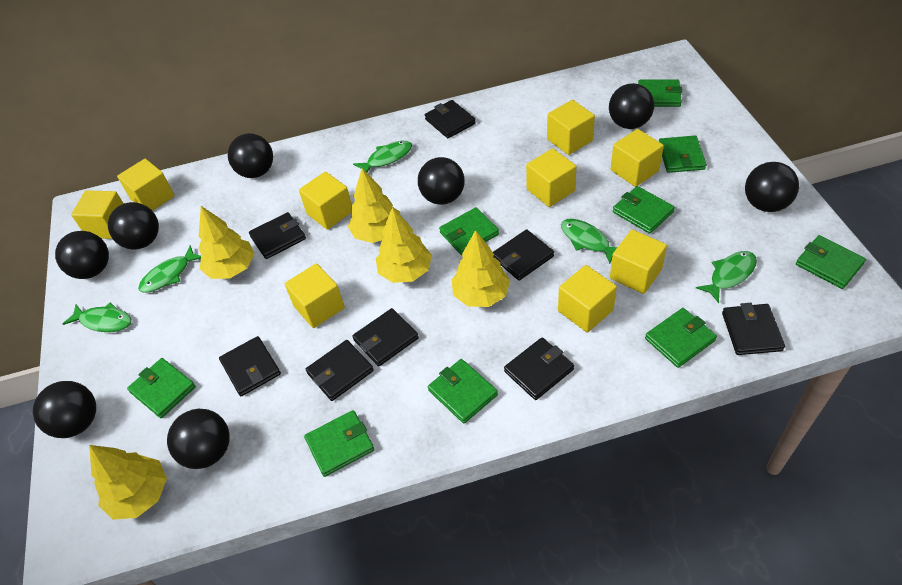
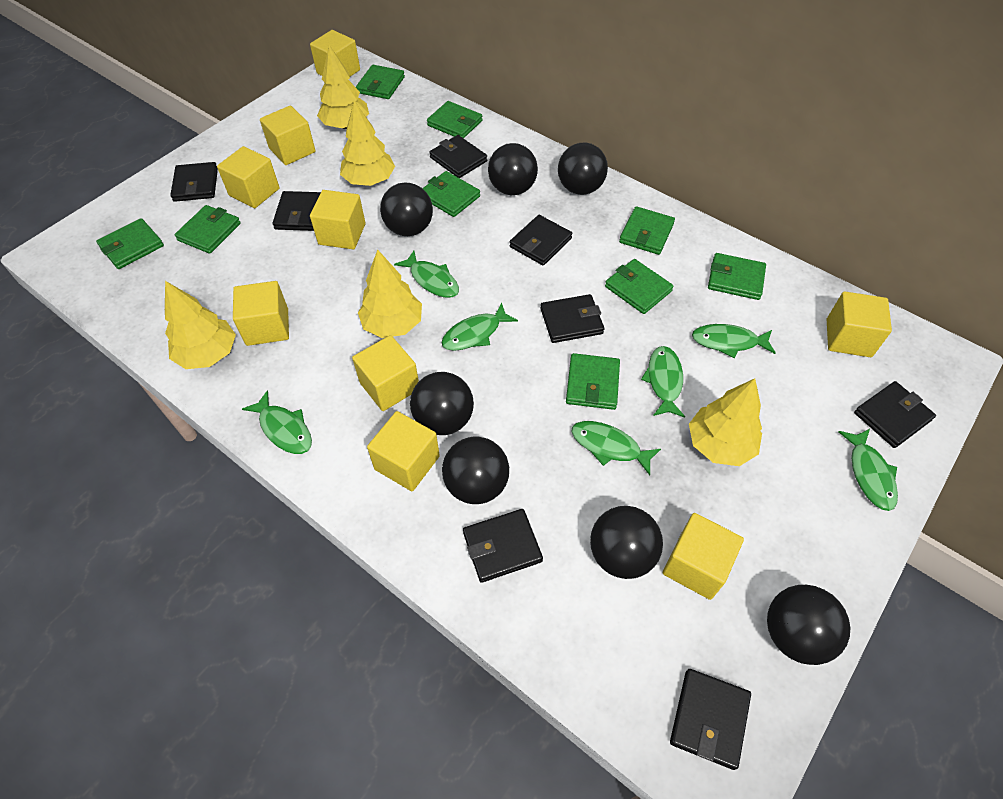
black ball: 8 -> 7
green fish: 5 -> 7

